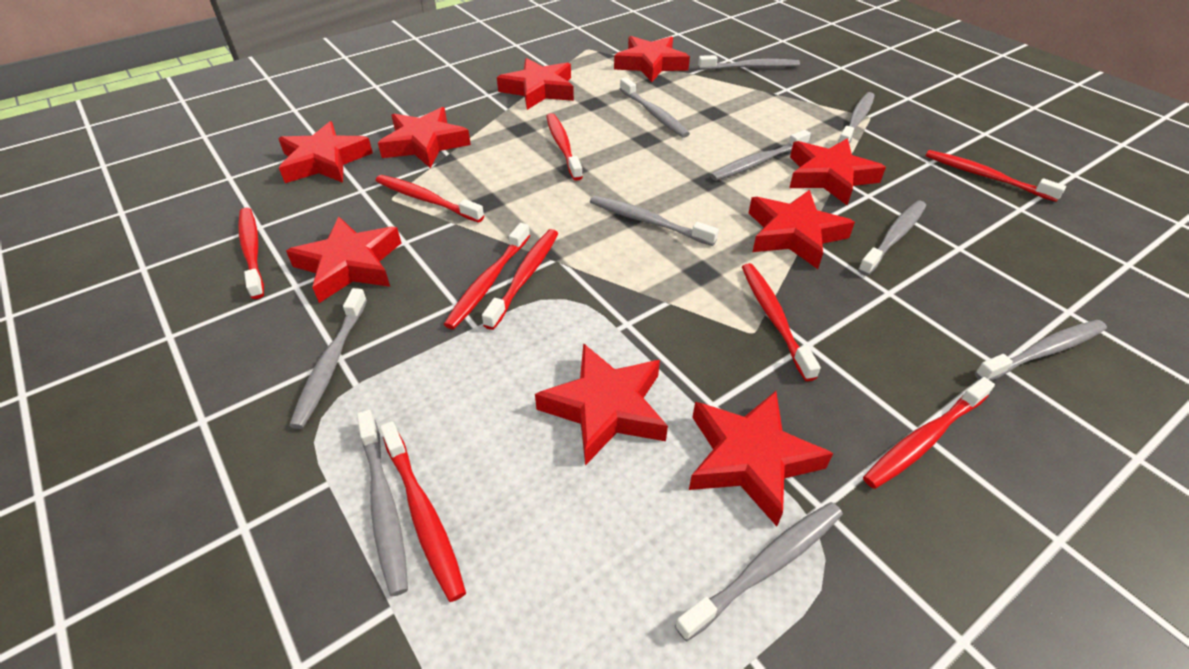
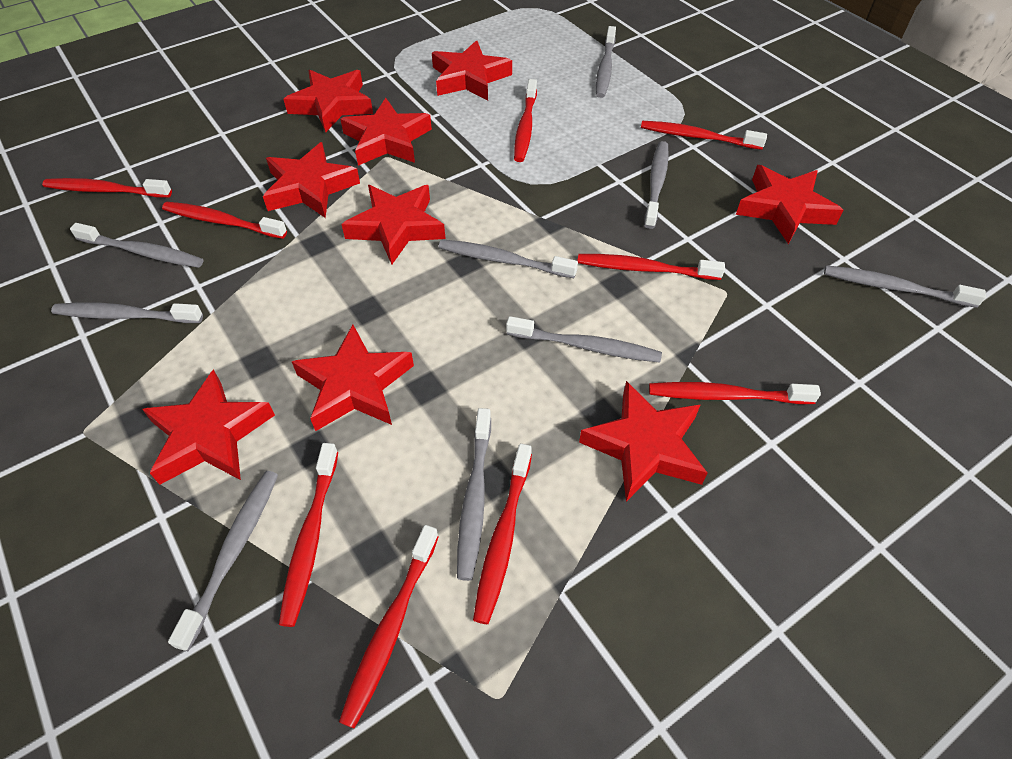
grey toothbrush: 10 -> 9

